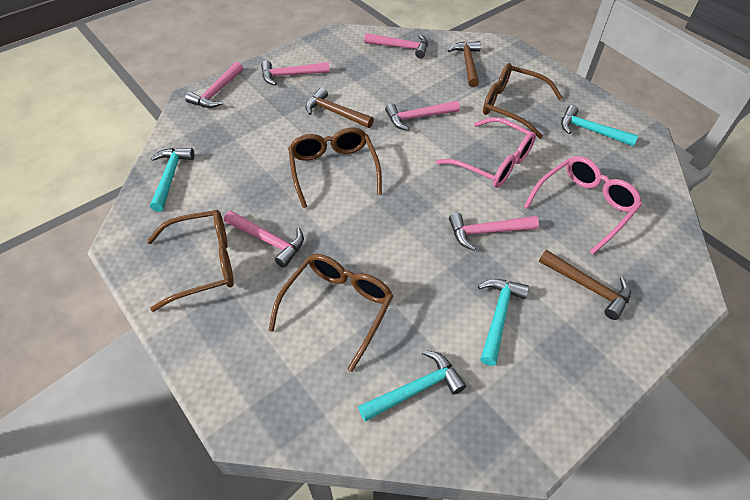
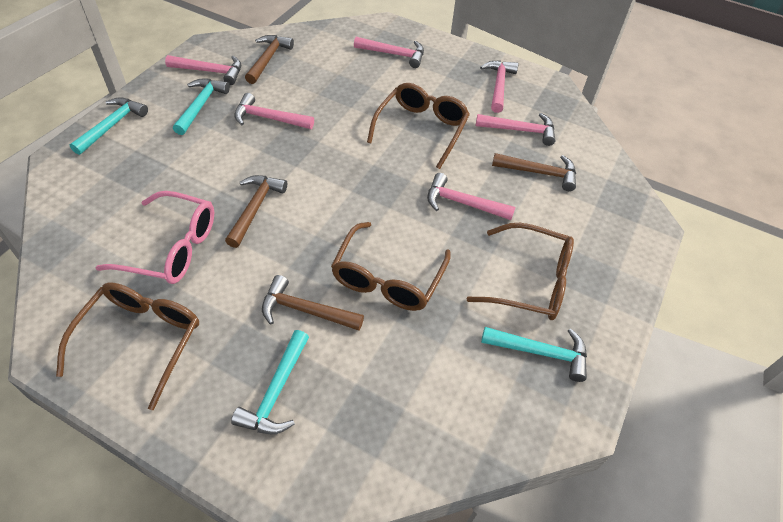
brown hammer: 3 -> 4
pink glasses: 2 -> 1

